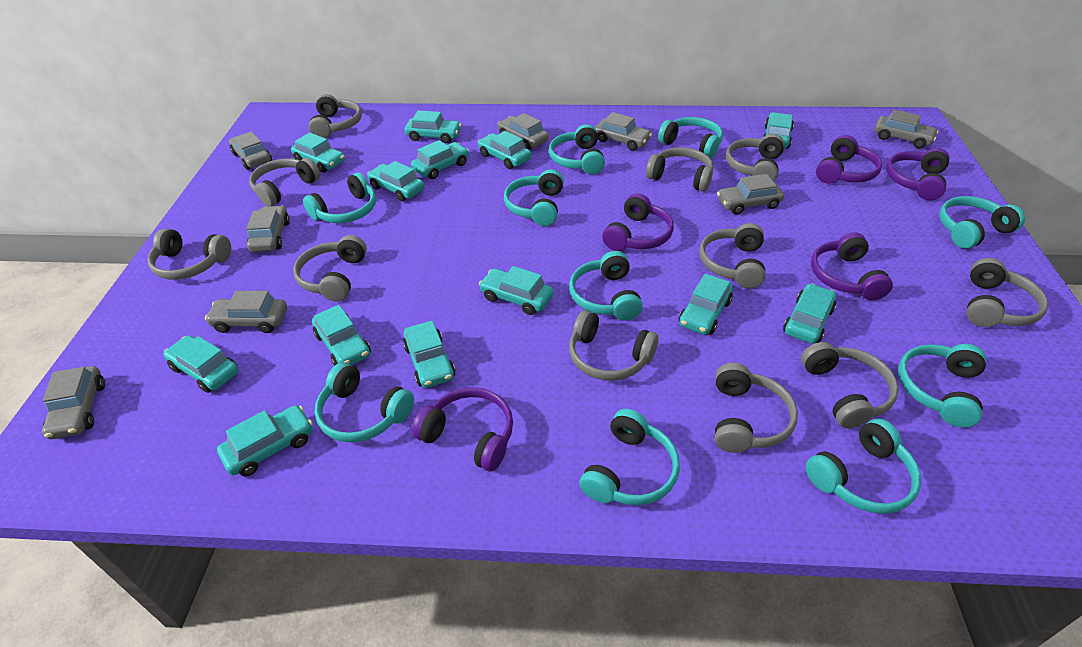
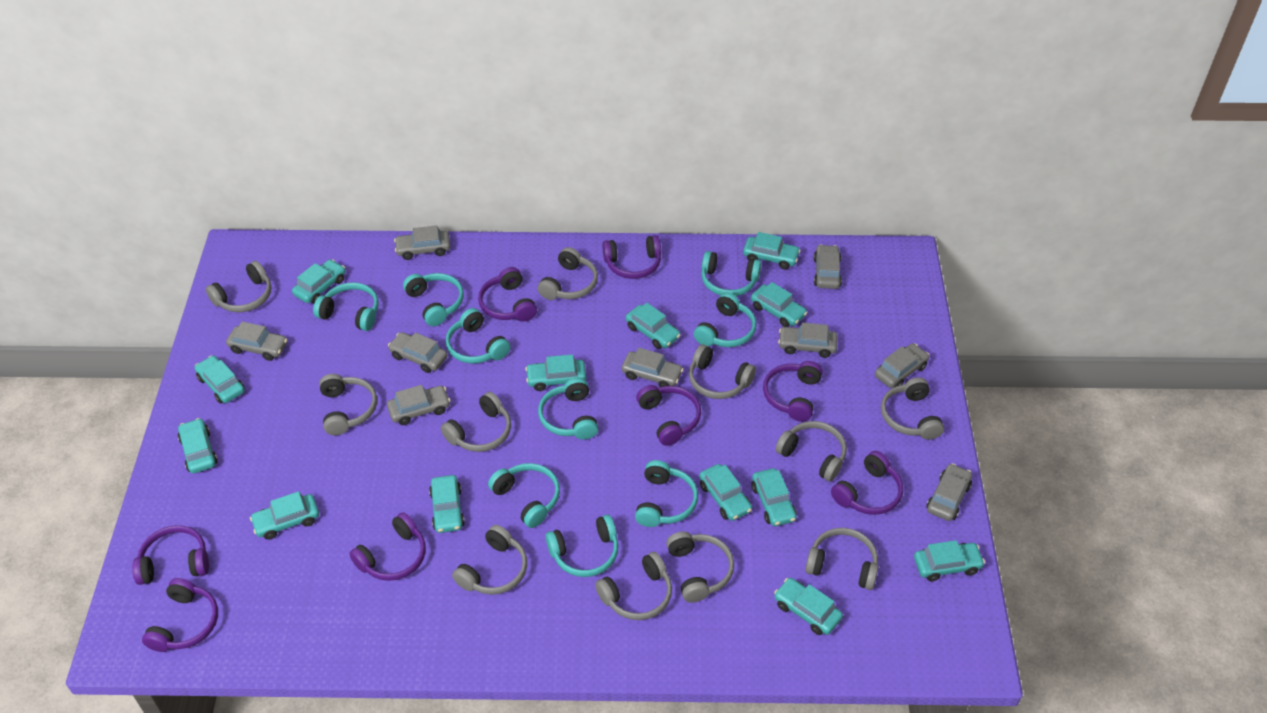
grey car: 8 -> 9
purple headphones: 5 -> 8
turquoise headphones: 10 -> 9

